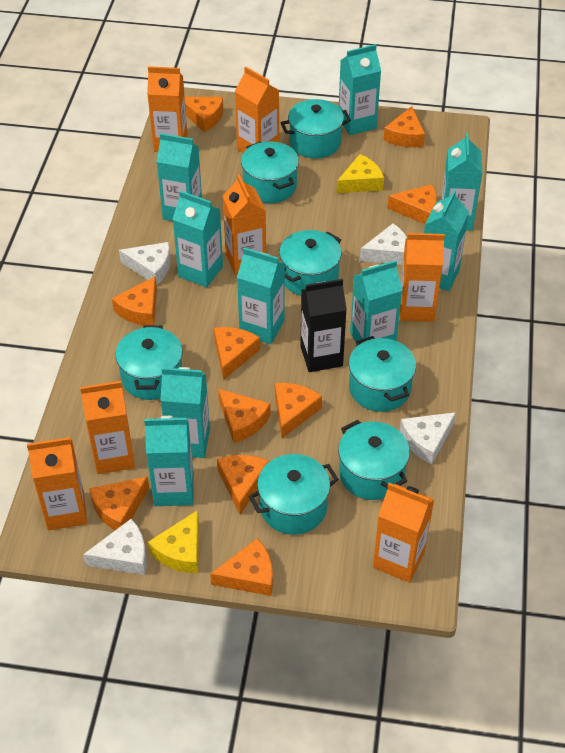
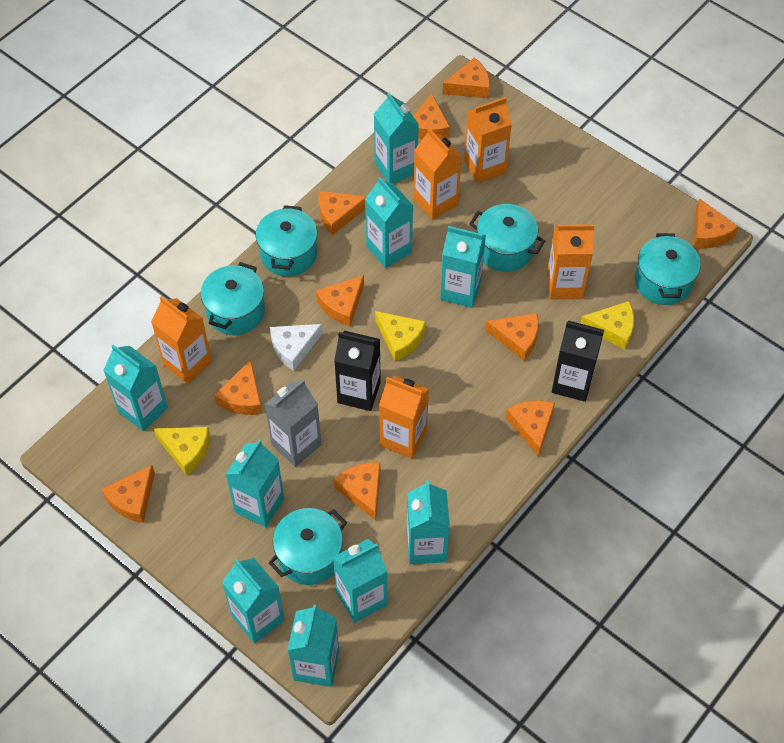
black carton: 1 -> 2
grey carton: 0 -> 1
orange carton: 7 -> 5
turquoise pot: 7 -> 5
white cheese: 4 -> 1
yellow cheese: 2 -> 3

